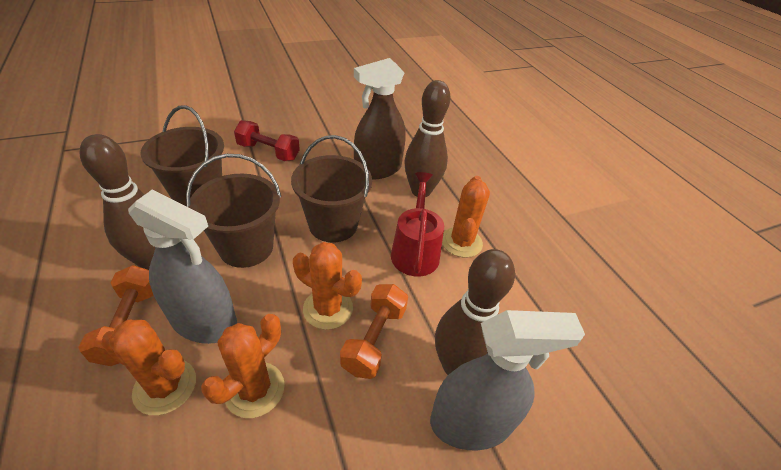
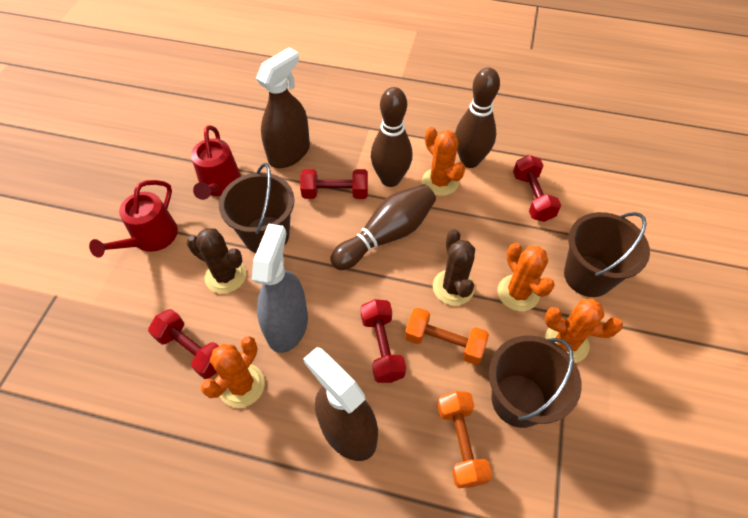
brown cactus: 0 -> 2
brown spray bottle: 1 -> 2
grey spray bottle: 2 -> 1
red dumbbell: 1 -> 4
red watering can: 1 -> 2

